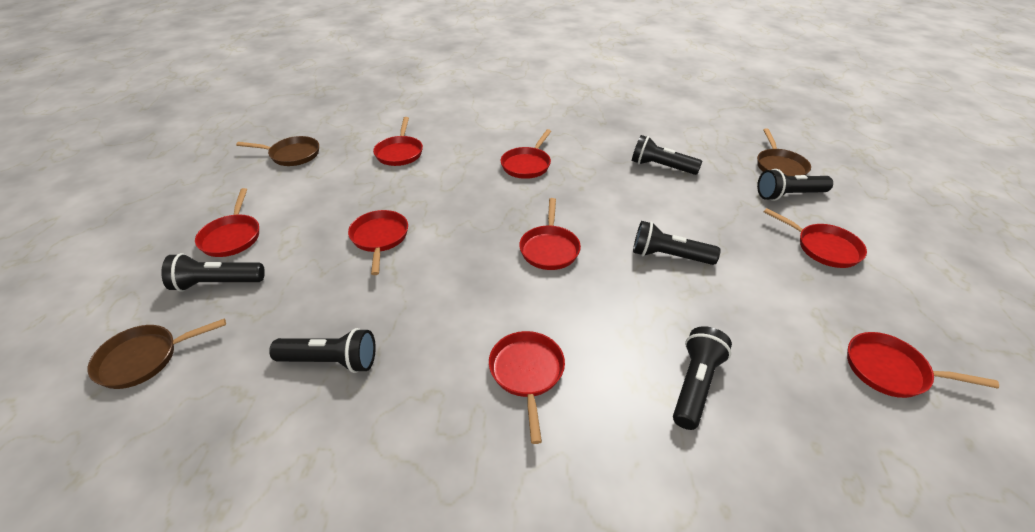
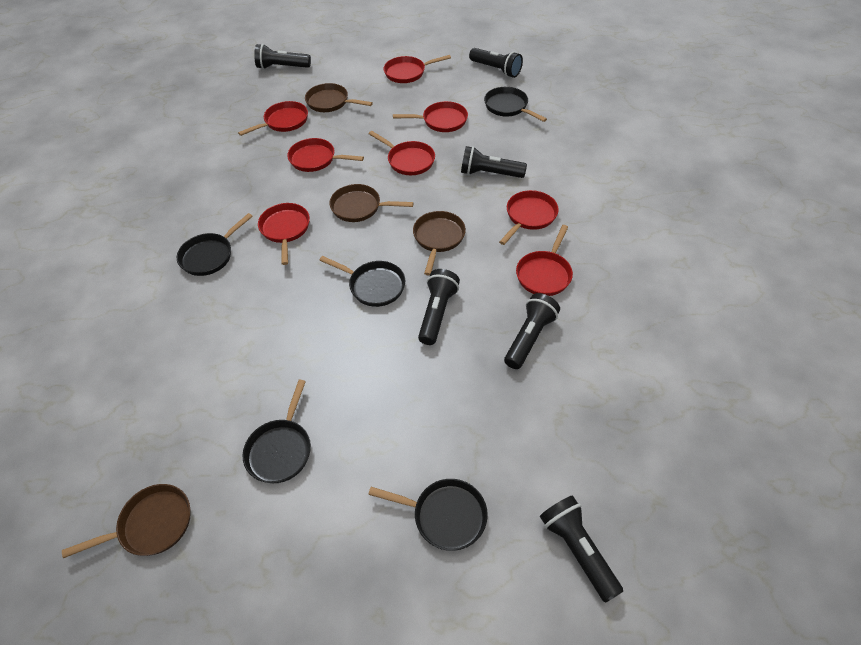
black pan: 0 -> 5
brown pan: 3 -> 4

